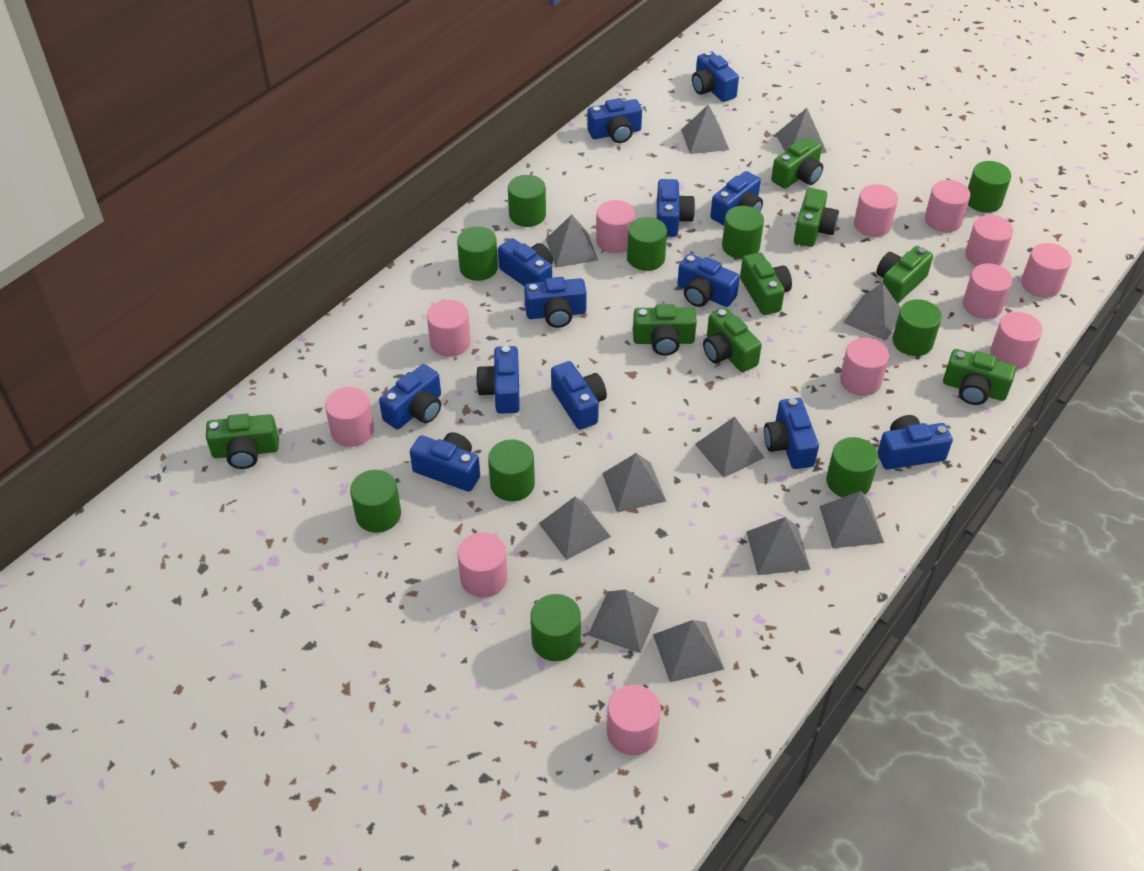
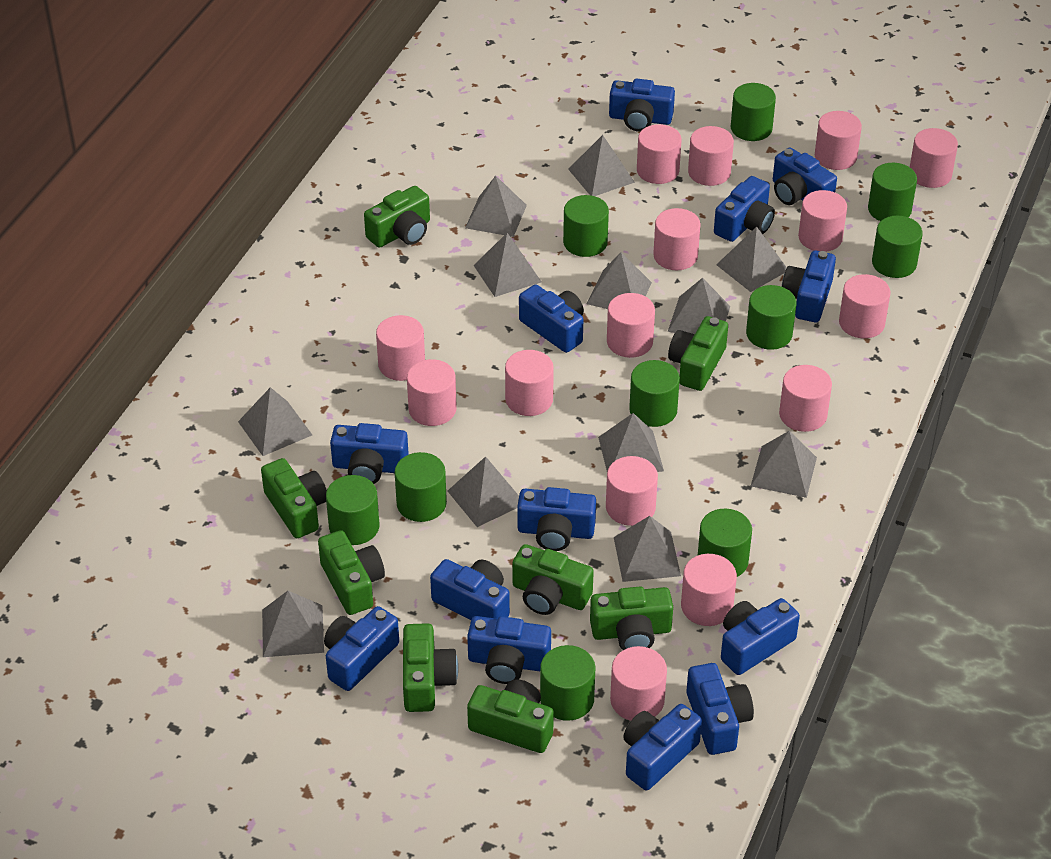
grey pyramid: 11 -> 12
pink cylinder: 12 -> 15

